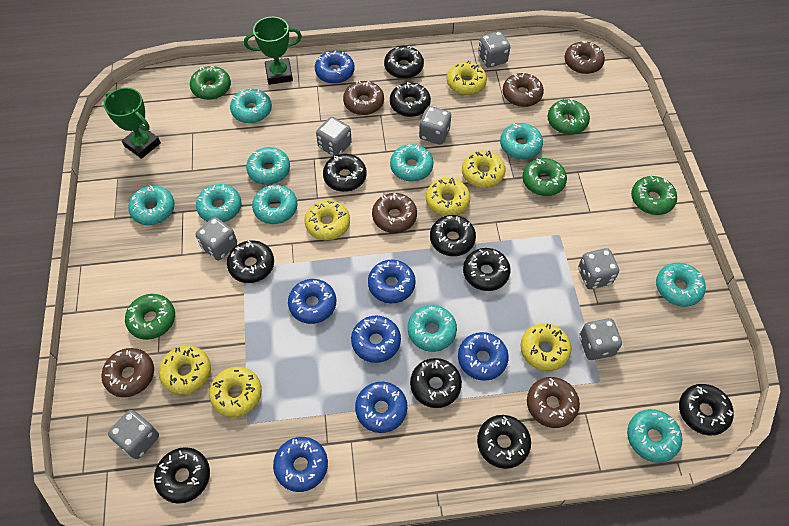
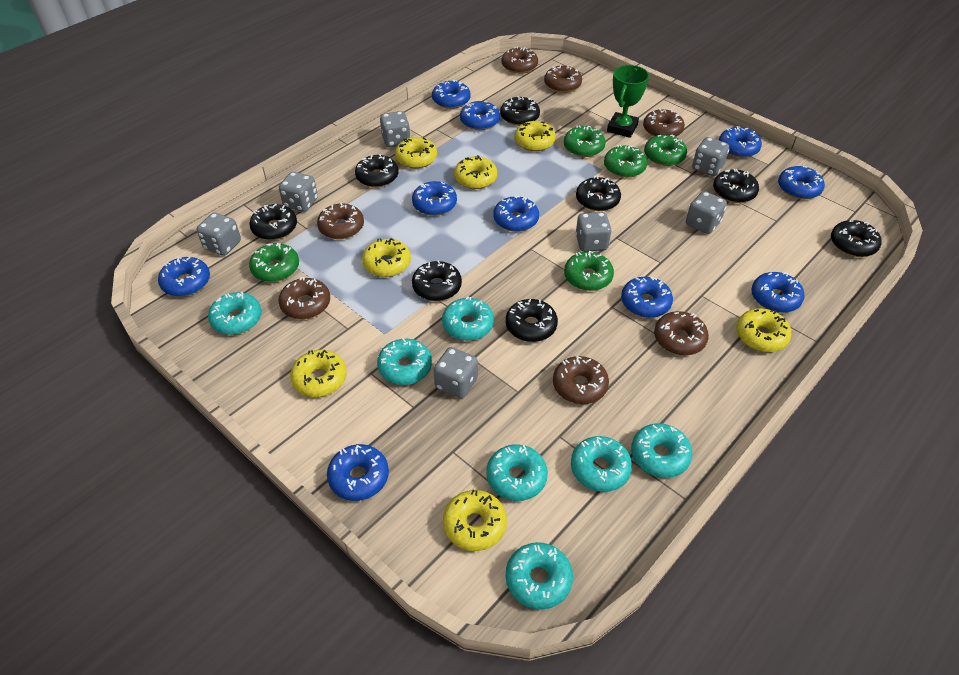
black donut: 10 -> 8
blue donut: 7 -> 10
brown donut: 6 -> 7
green trophy: 2 -> 1
turquoise donut: 10 -> 7

